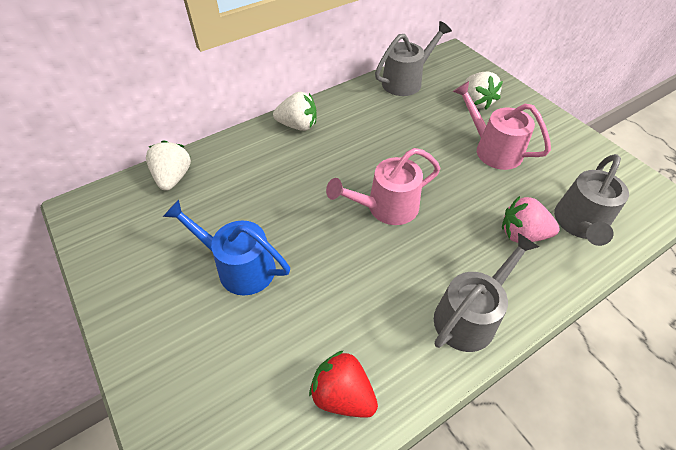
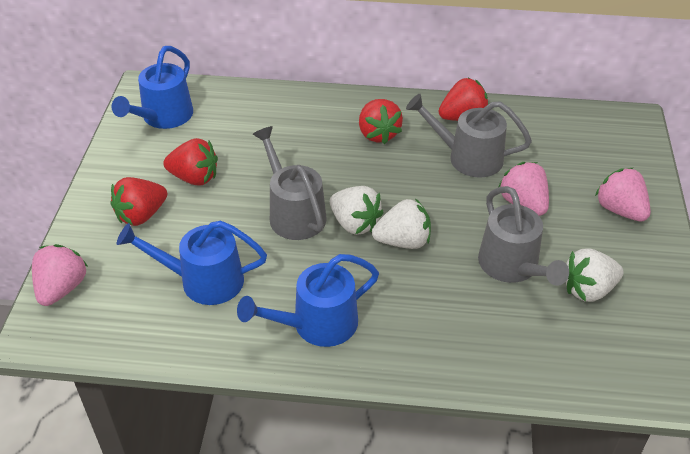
blue watering can: 1 -> 3
pink strawberry: 1 -> 3
pink watering can: 2 -> 0
red strawberry: 1 -> 4

